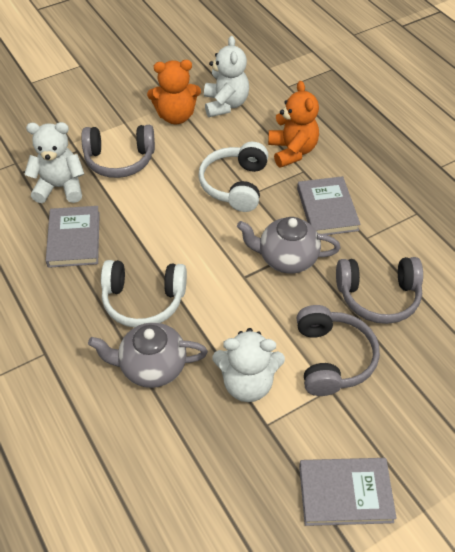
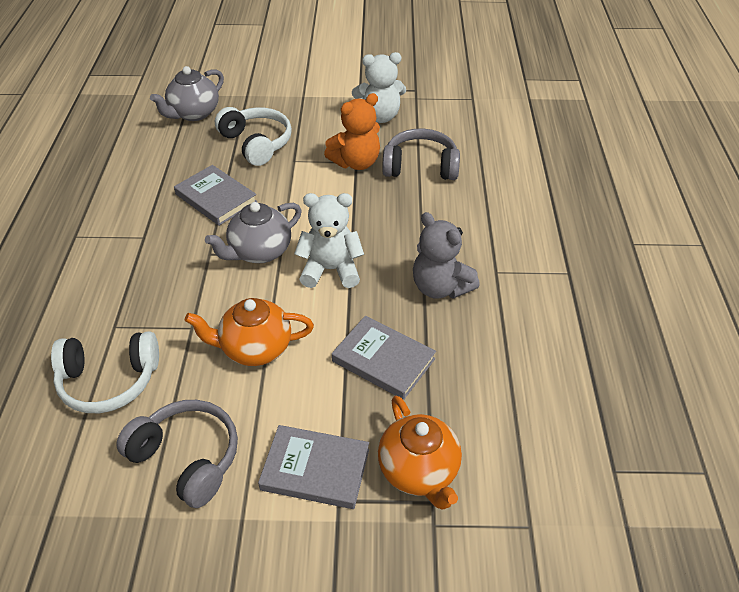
grey headphones: 3 -> 2
grey teddy bear: 0 -> 1
orange teapot: 0 -> 2
orange teddy bear: 2 -> 1
white teddy bear: 3 -> 2

